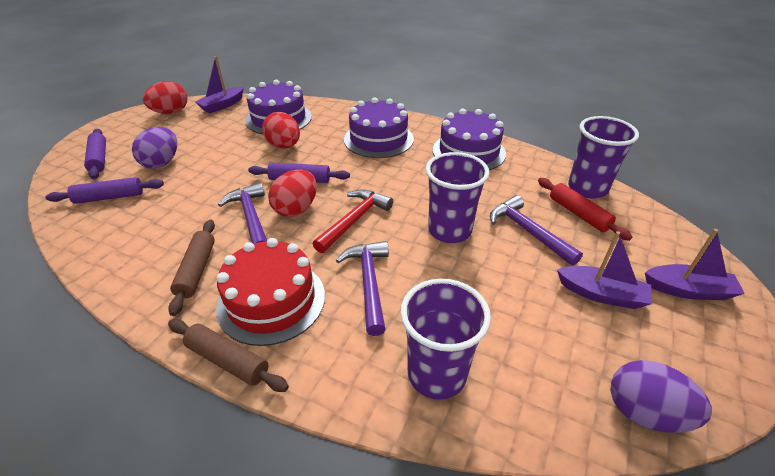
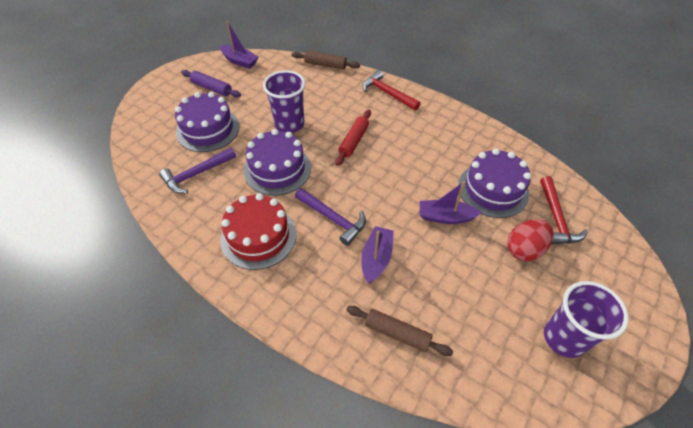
purple cup: 3 -> 2
purple egg: 2 -> 0
purple hammer: 3 -> 2
purple rolling pin: 3 -> 1
red egg: 3 -> 1
red hammer: 1 -> 2

